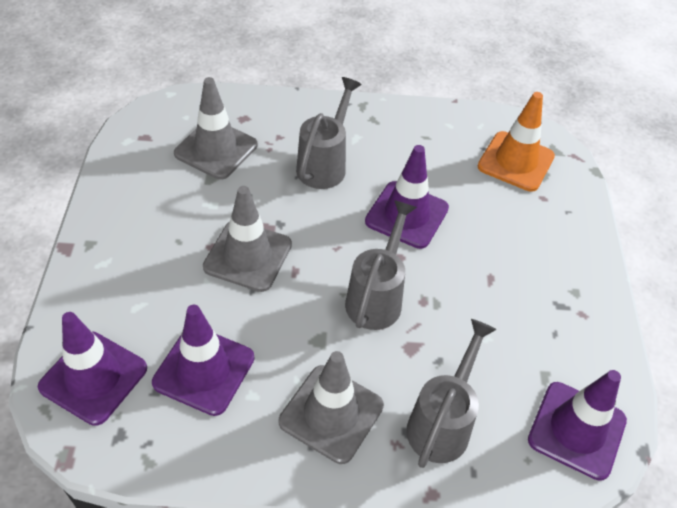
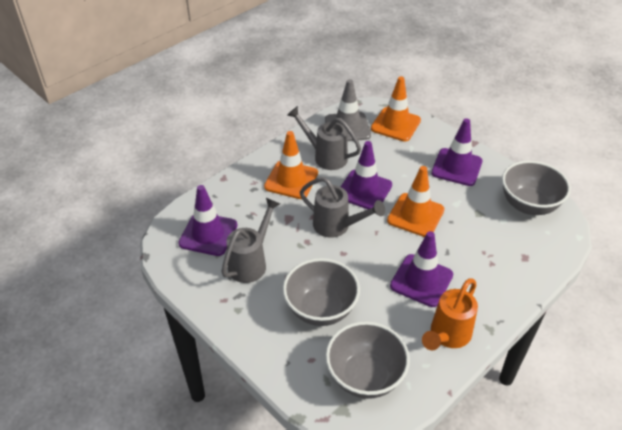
grey bowl: 0 -> 3
grey traffic cone: 3 -> 1
orange traffic cone: 1 -> 3
orange watering can: 0 -> 1

